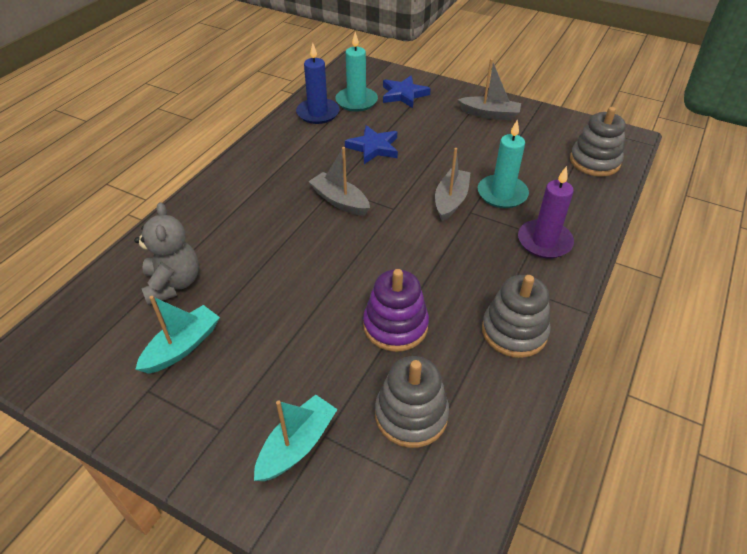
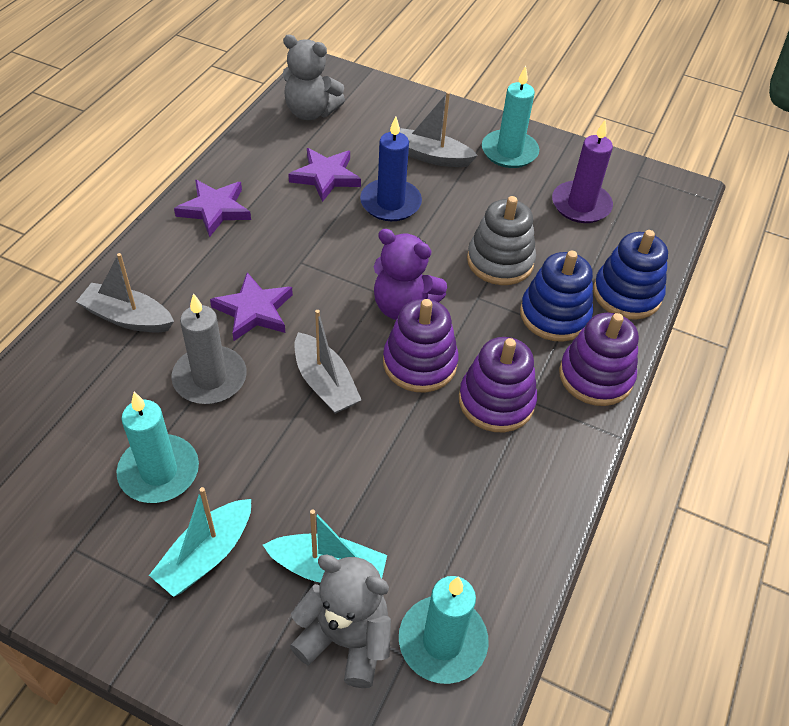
blue stacking toy: 0 -> 2
blue star: 2 -> 0
grey candle: 0 -> 1
grey stacking toy: 3 -> 1
grey teddy bear: 1 -> 2
purple stacking toy: 1 -> 3
purple star: 0 -> 3
purple teddy bear: 0 -> 1
turquoise candle: 2 -> 3

